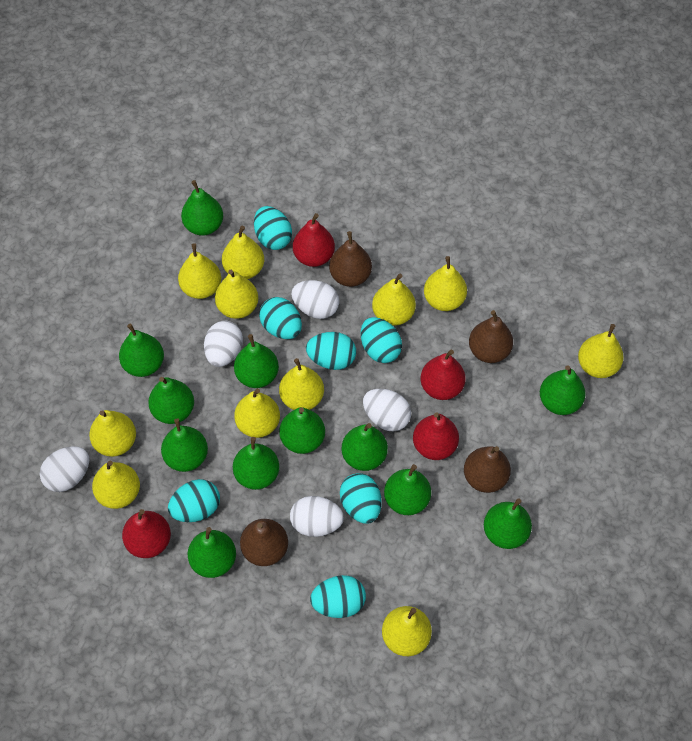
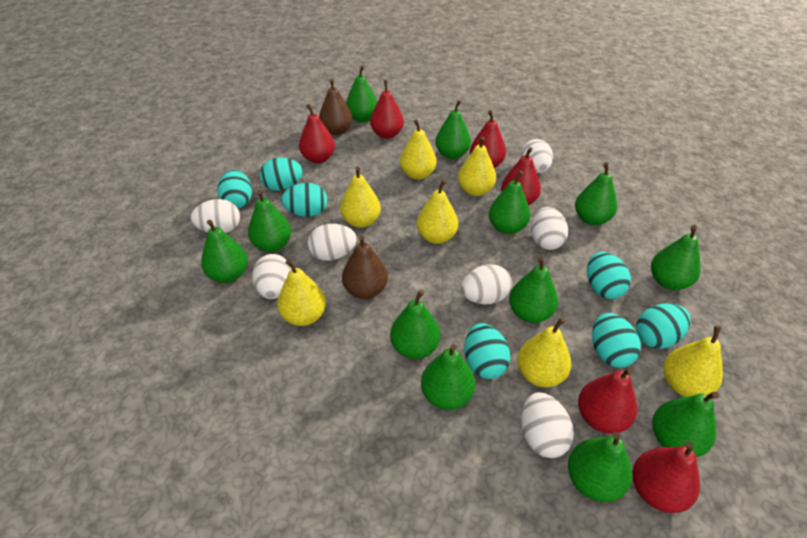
brown pear: 4 -> 2
red pear: 4 -> 6
white egg: 5 -> 7
yellow pear: 11 -> 7

